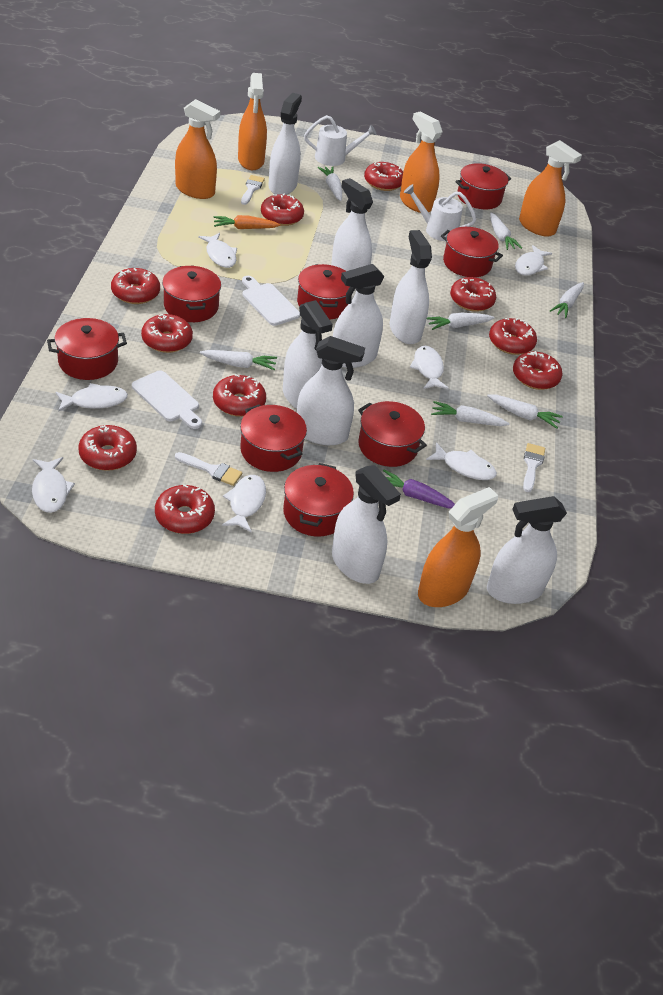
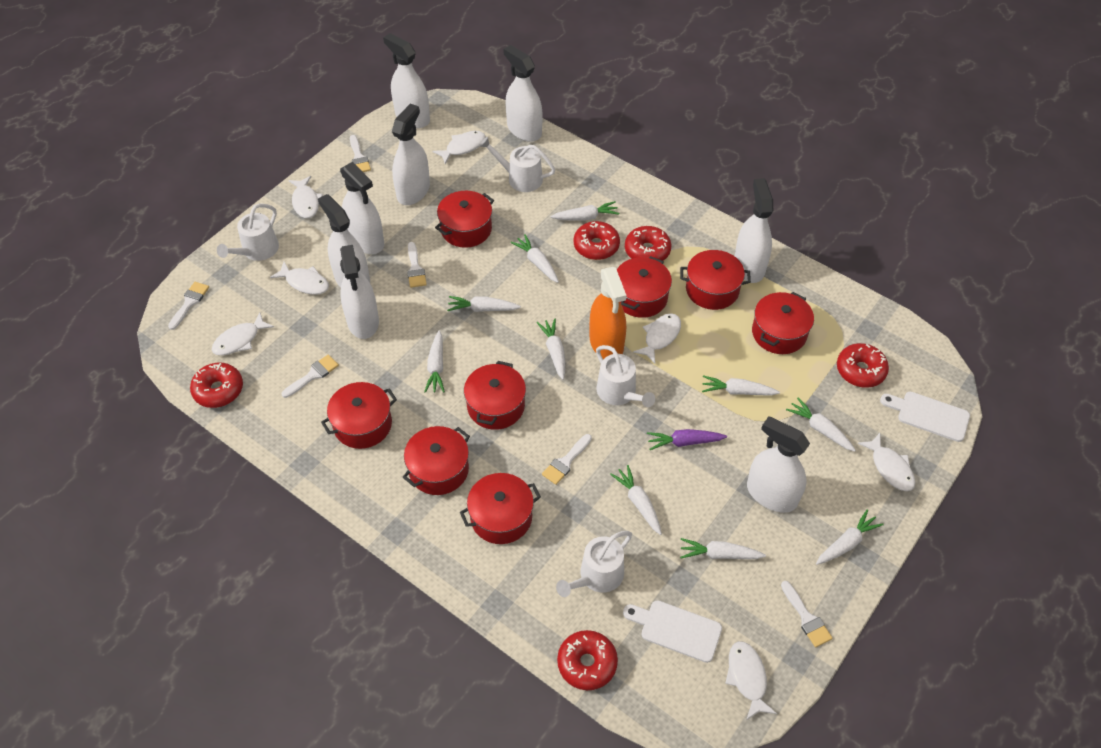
orange carrot: 1 -> 0
orange spray bottle: 5 -> 1
red donut: 10 -> 5
white brush: 3 -> 6
white carrot: 7 -> 10
white watering can: 2 -> 4

